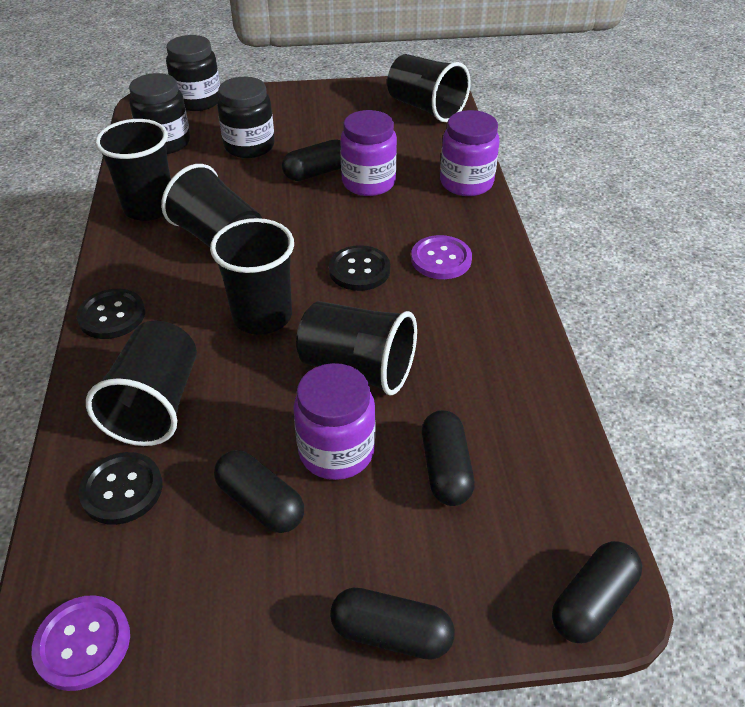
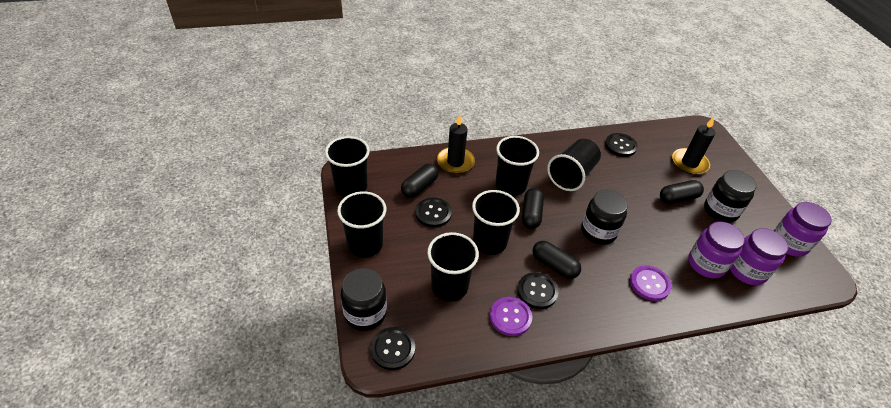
black button: 3 -> 4
black candle: 0 -> 2
black capsule: 5 -> 4

